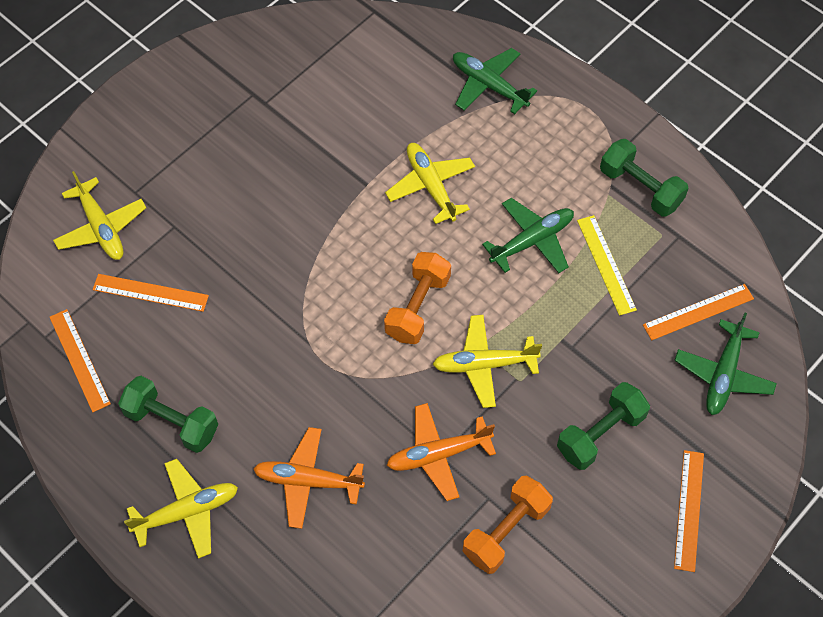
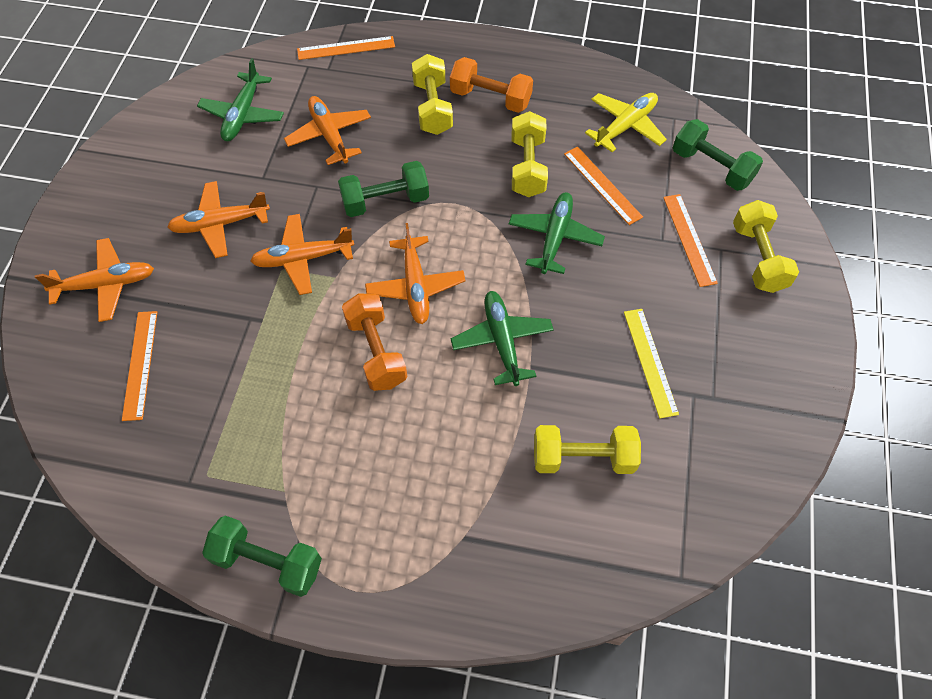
orange plane: 2 -> 5
yellow dumbbell: 0 -> 4
yellow plane: 4 -> 1

